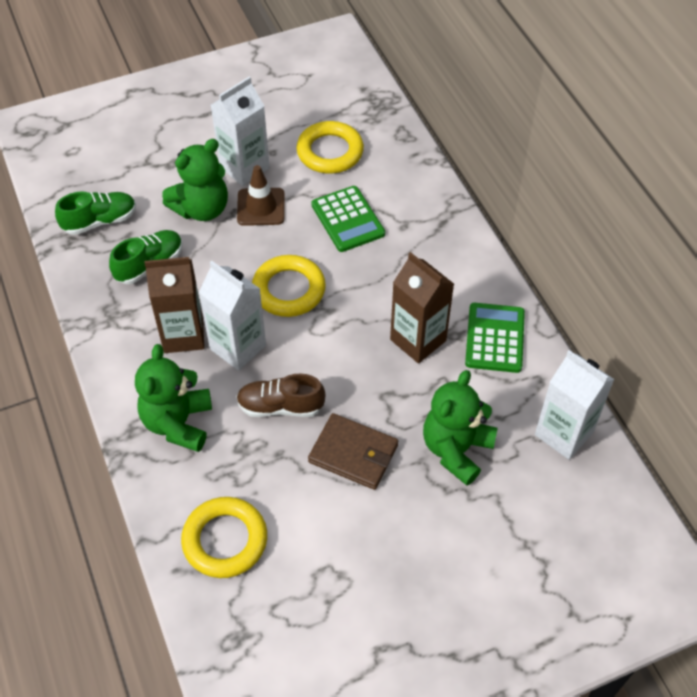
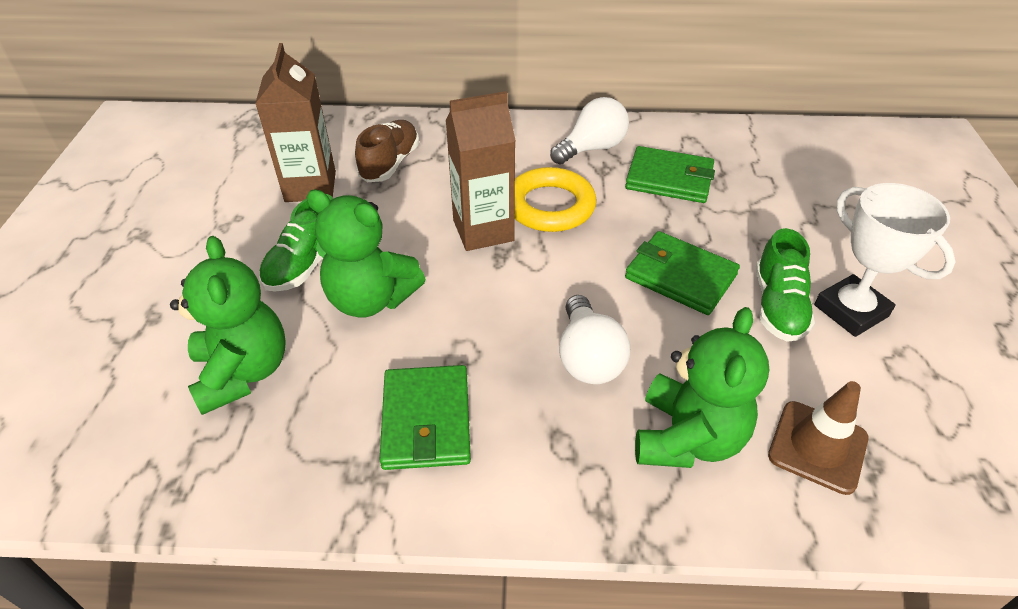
brown wallet: 1 -> 0
green calculator: 2 -> 0
green wallet: 0 -> 3
white carton: 3 -> 0
white light bulb: 0 -> 2
white trophy: 0 -> 1
yellow ring: 3 -> 1

